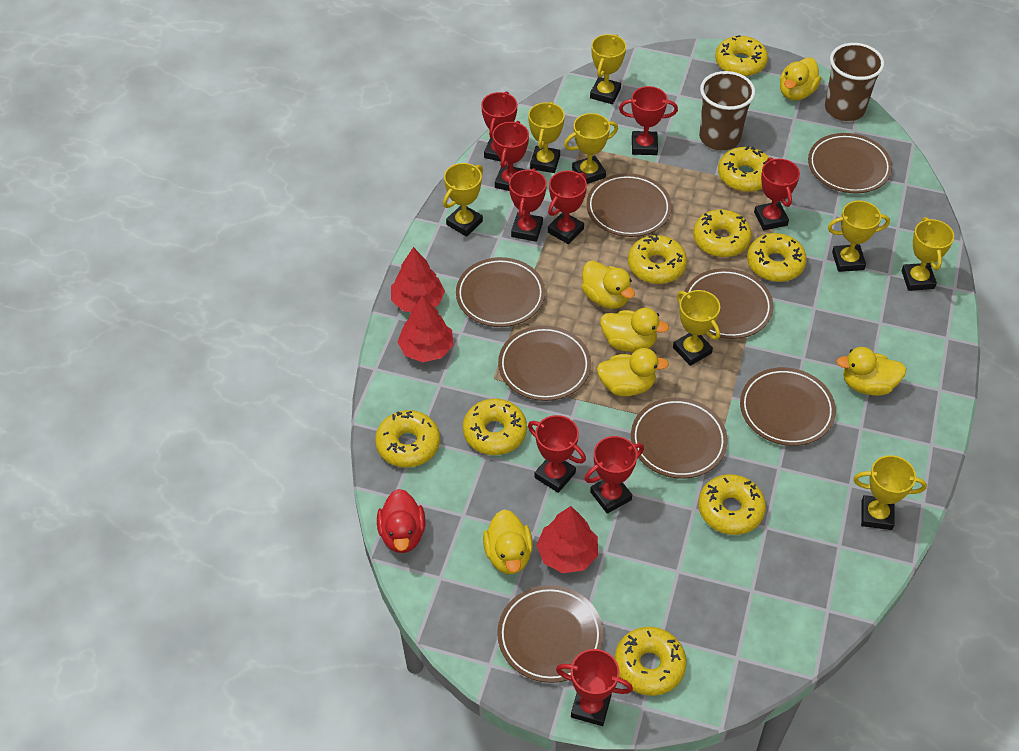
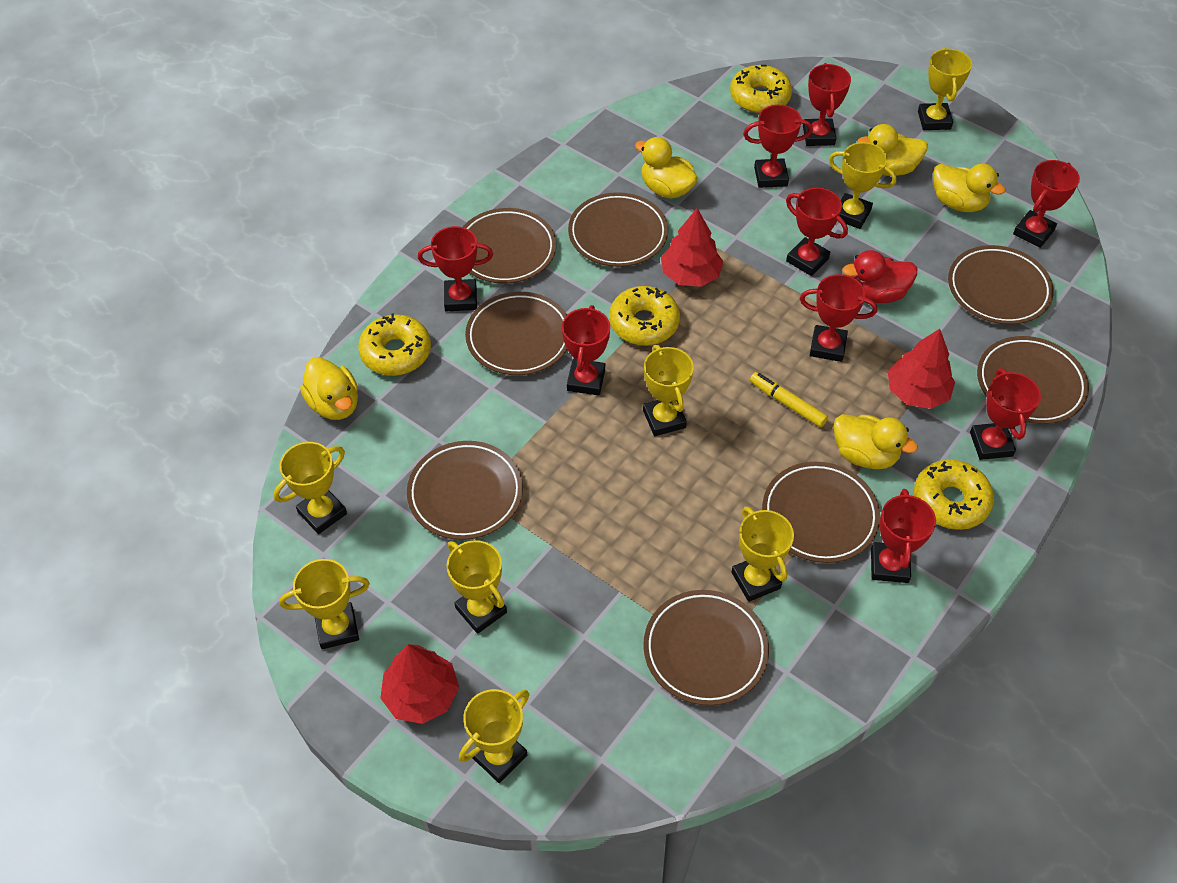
brown cup: 2 -> 0
yellow donut: 9 -> 4
yellow duck: 6 -> 5
yellow marker: 0 -> 1

